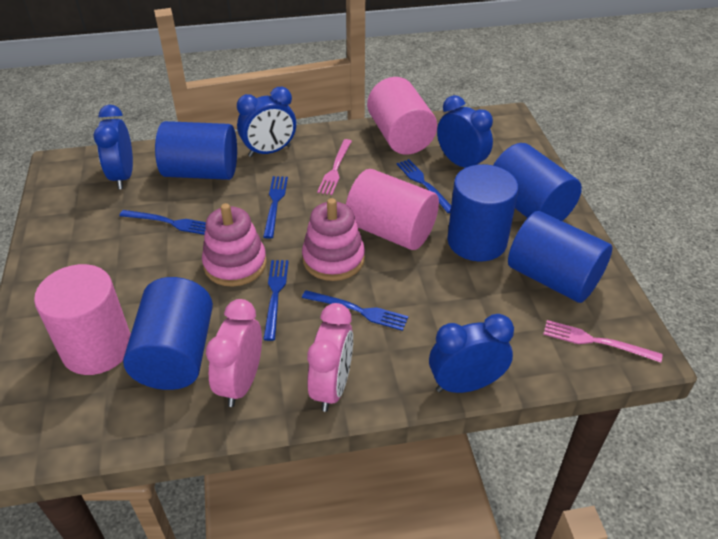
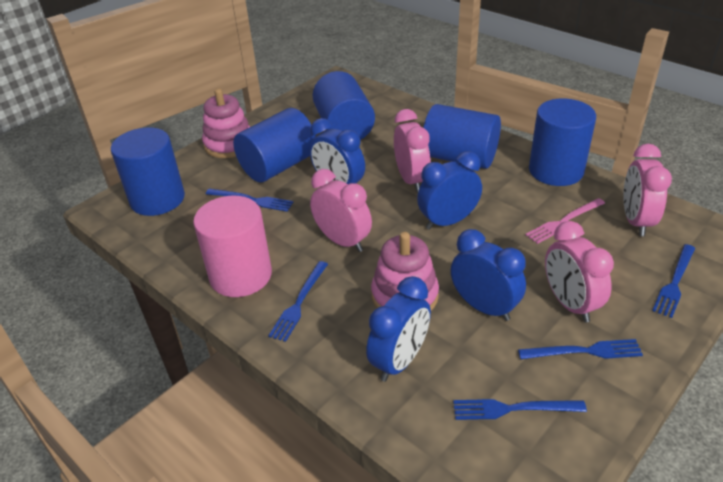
pink clock: 2 -> 4
pink cylinder: 3 -> 1
pink fork: 2 -> 1

